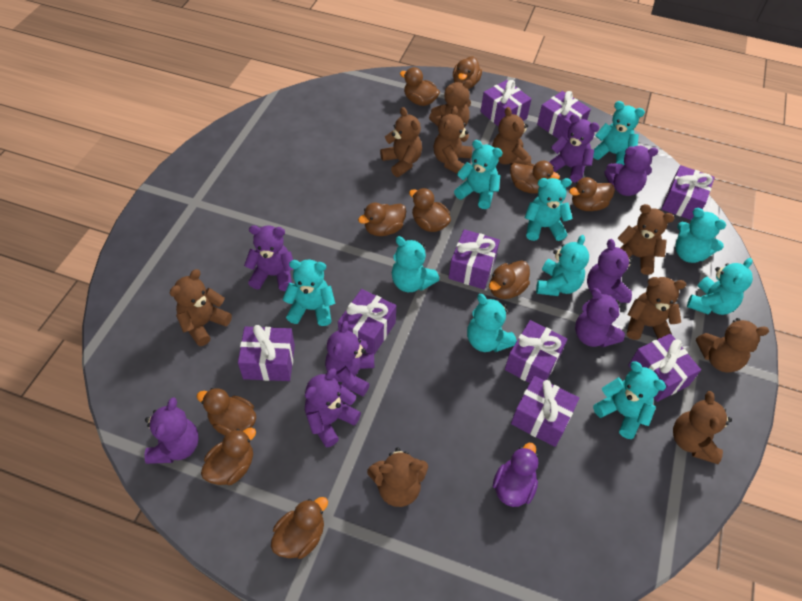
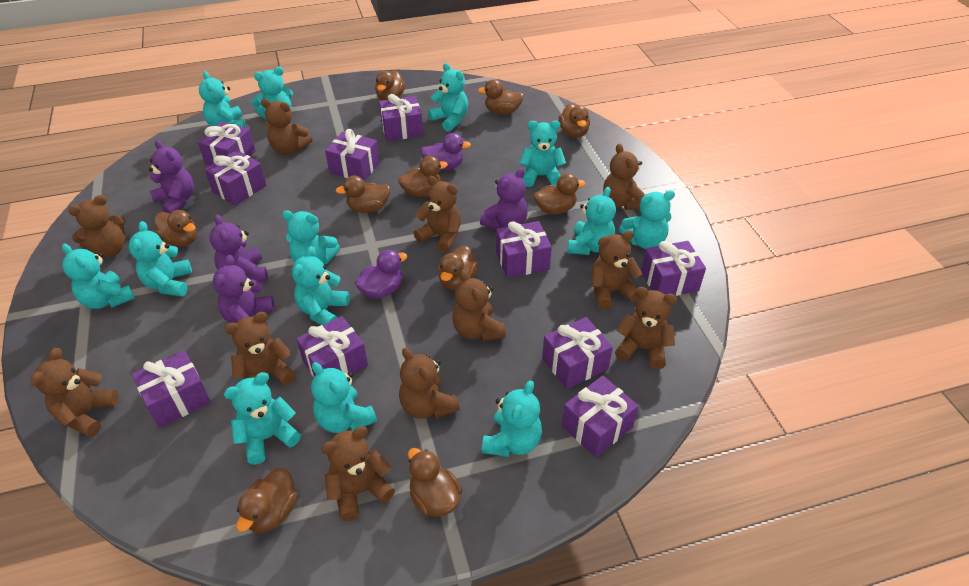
brown teddy bear: 10 -> 11
purple duck: 1 -> 2
purple gift: 9 -> 10
purple teddy bear: 8 -> 4
turquoise teddy bear: 10 -> 13

